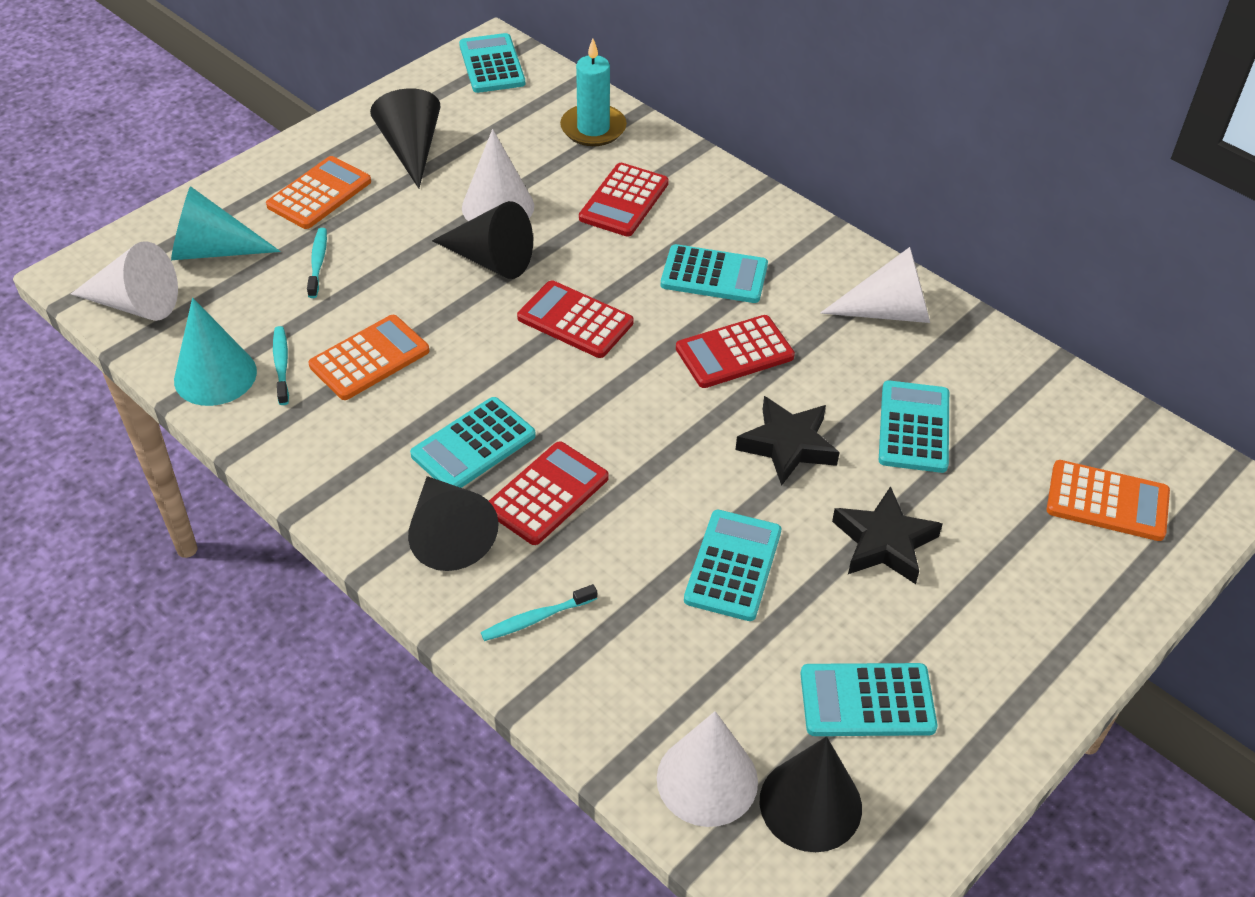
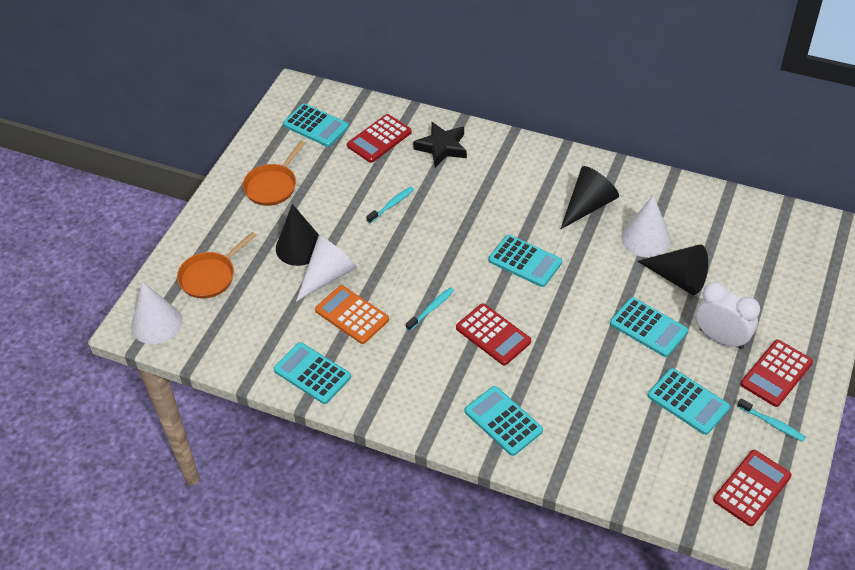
black cone: 4 -> 3
black star: 2 -> 1
orange calculator: 3 -> 1
orange pan: 0 -> 2
turquoise candle: 1 -> 0
turquoise cone: 2 -> 0
white clock: 0 -> 1
white cone: 4 -> 3

